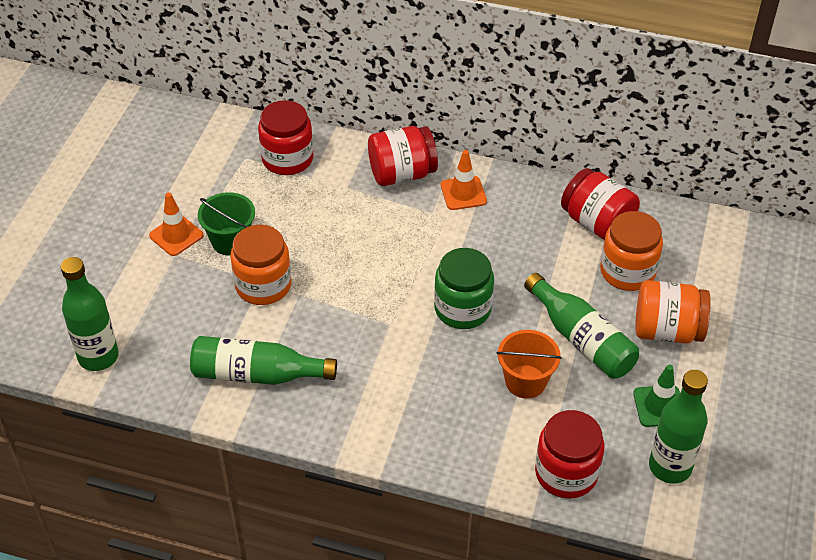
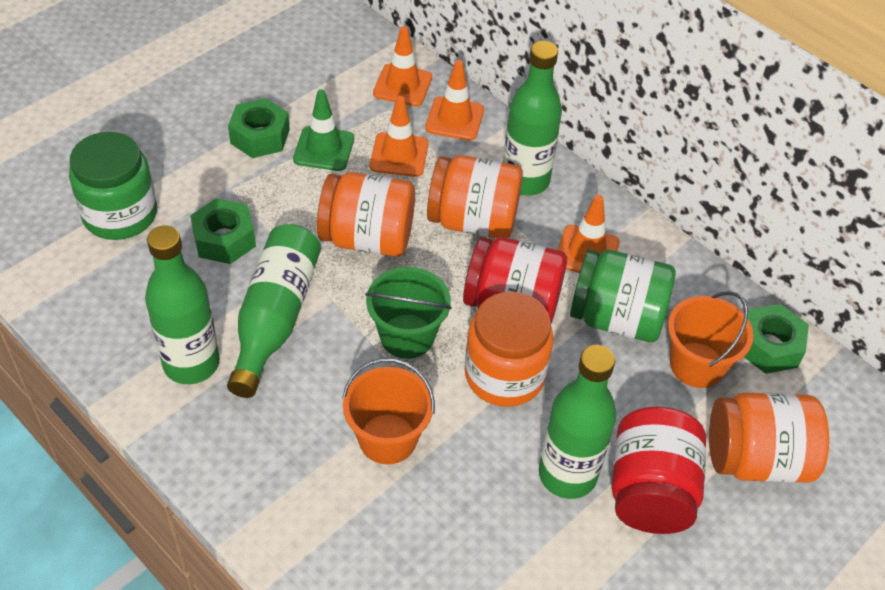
green jar: 1 -> 2
green nut: 0 -> 3
orange bucket: 1 -> 2
orange jar: 3 -> 4
orange traffic cone: 2 -> 4
red jar: 4 -> 2

